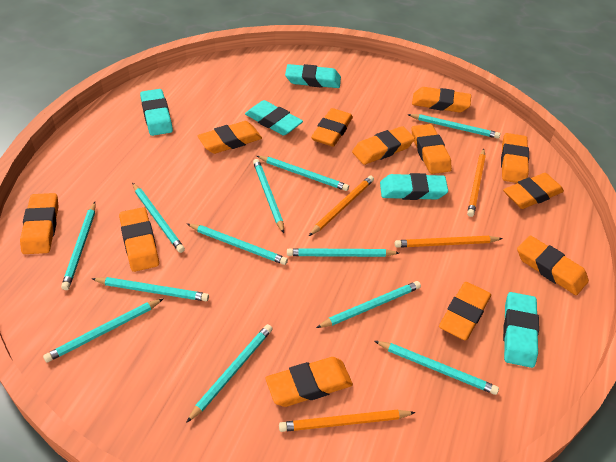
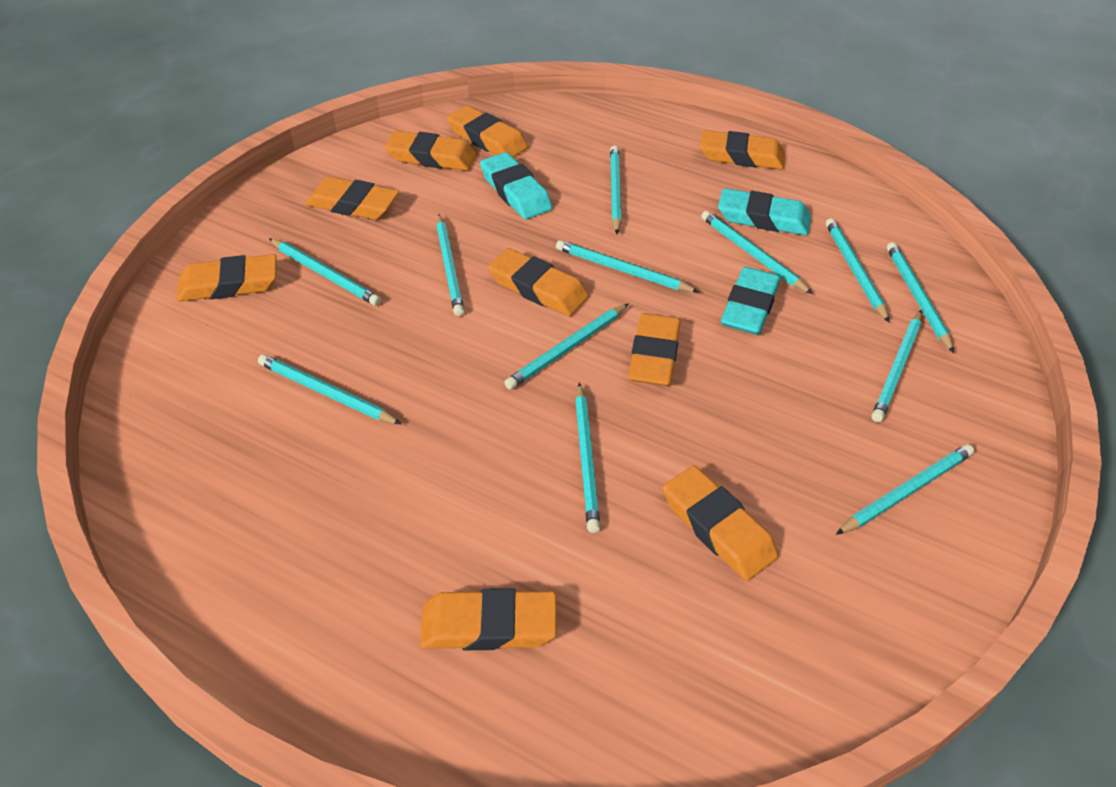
orange eraser: 12 -> 9
orange pencil: 4 -> 0
turquoise eraser: 5 -> 3

